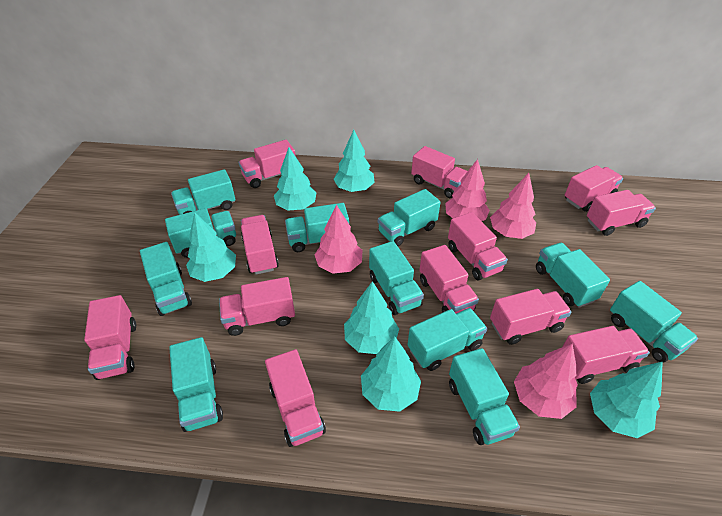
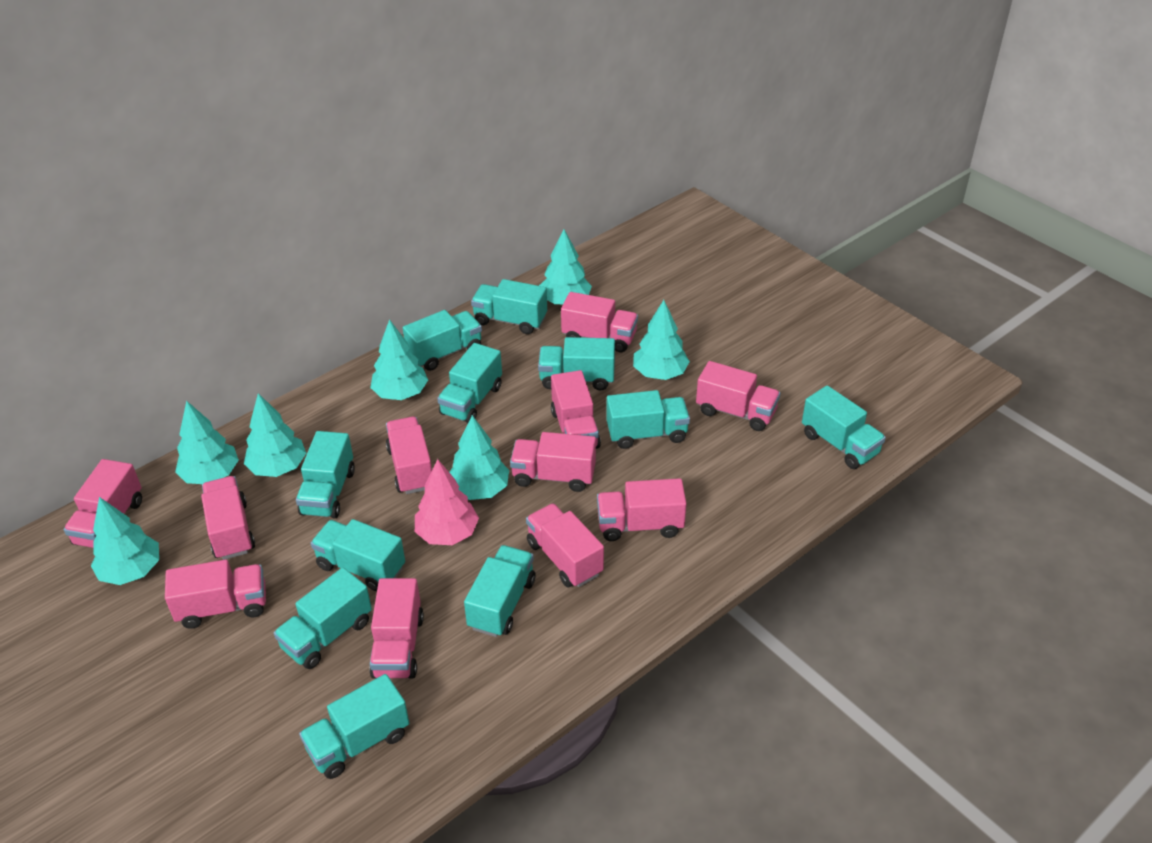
pink tree: 4 -> 1
pink truck: 12 -> 11
turquoise tree: 6 -> 7

